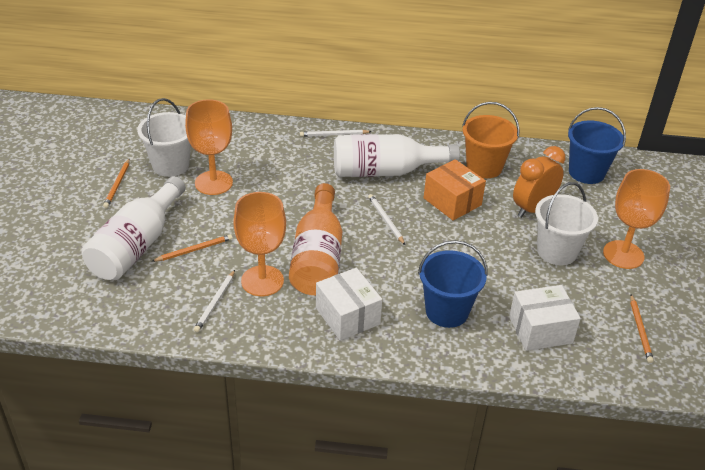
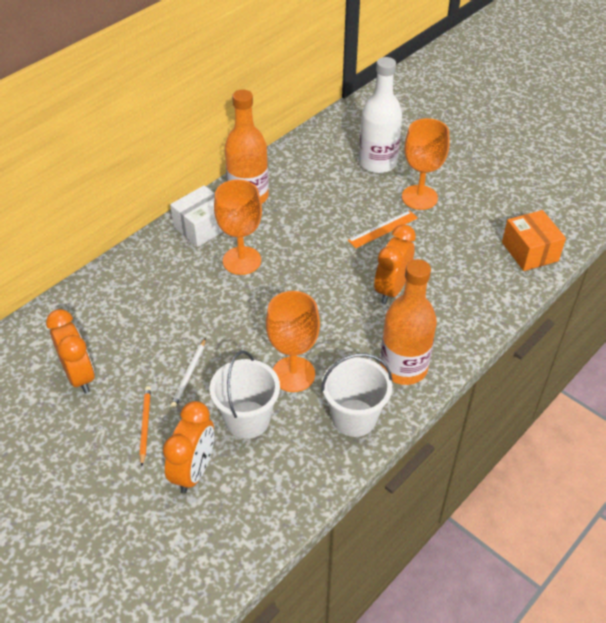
blue bucket: 2 -> 0
orange bottle: 1 -> 2
orange bucket: 1 -> 0
orange clock: 1 -> 3
orange pencil: 3 -> 1
orange ruler: 0 -> 1
white bottle: 2 -> 1
white box: 2 -> 1
white pencil: 3 -> 1

